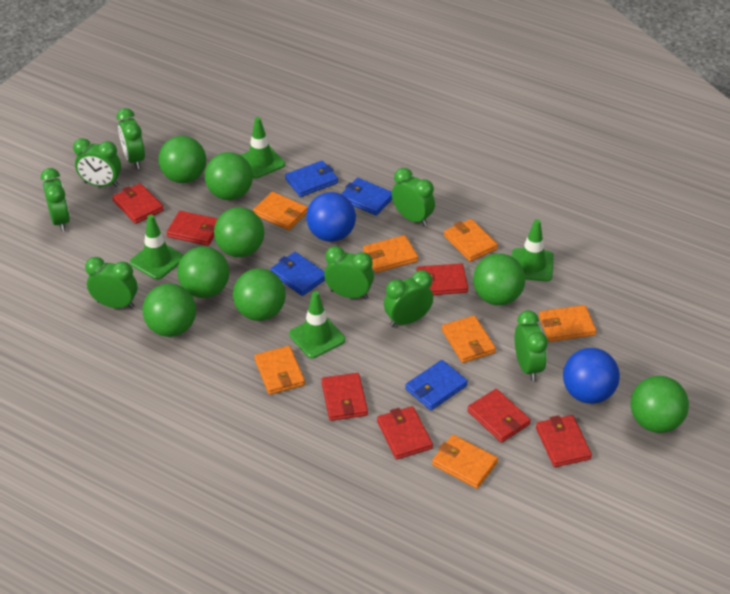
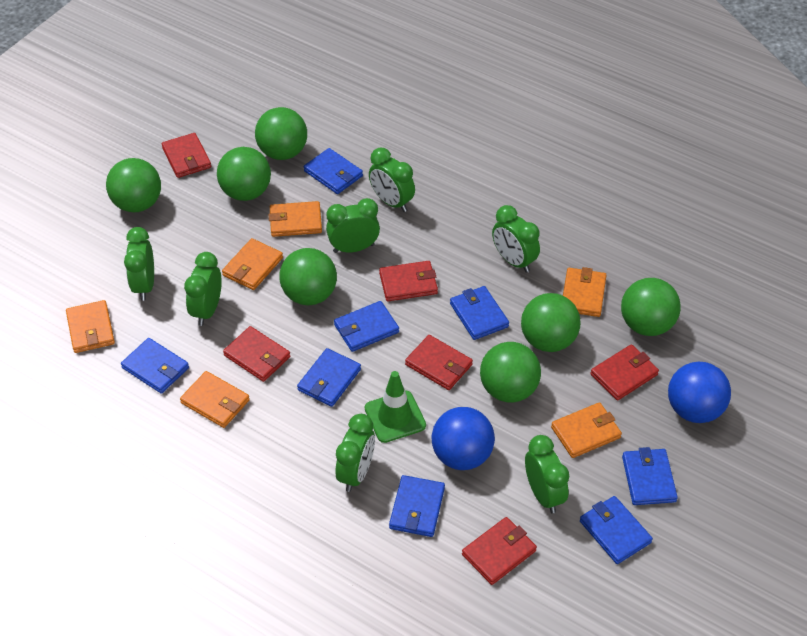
blue wallet: 4 -> 8
green ball: 8 -> 7
green clock: 8 -> 7
green traffic cone: 4 -> 1
orange wallet: 7 -> 6
red wallet: 7 -> 6

